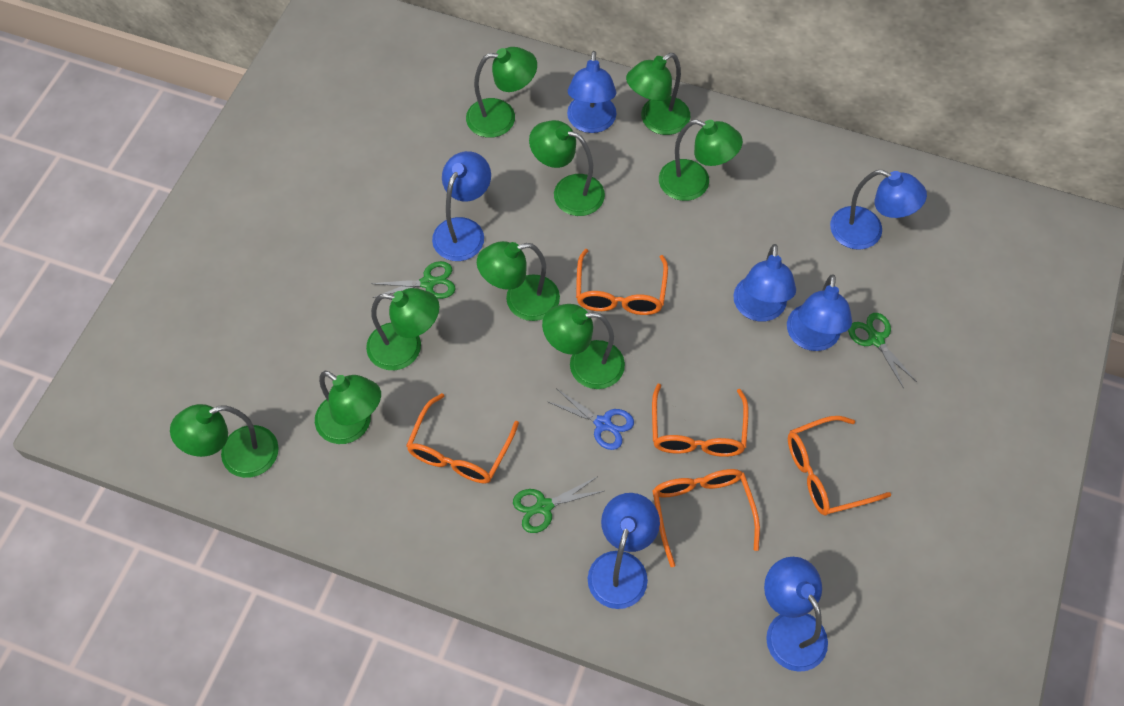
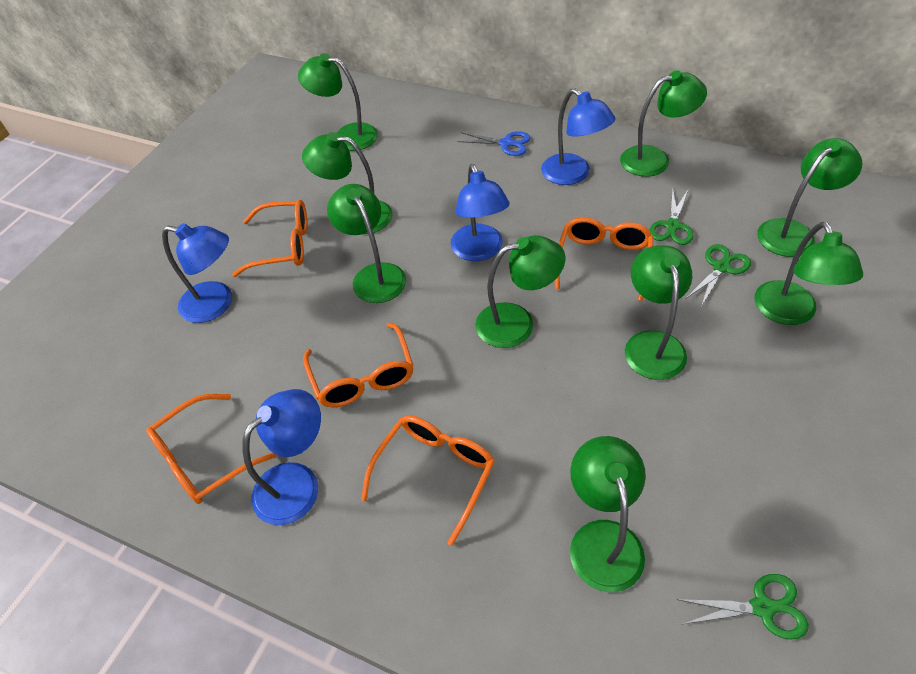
blue lamp: 7 -> 4

